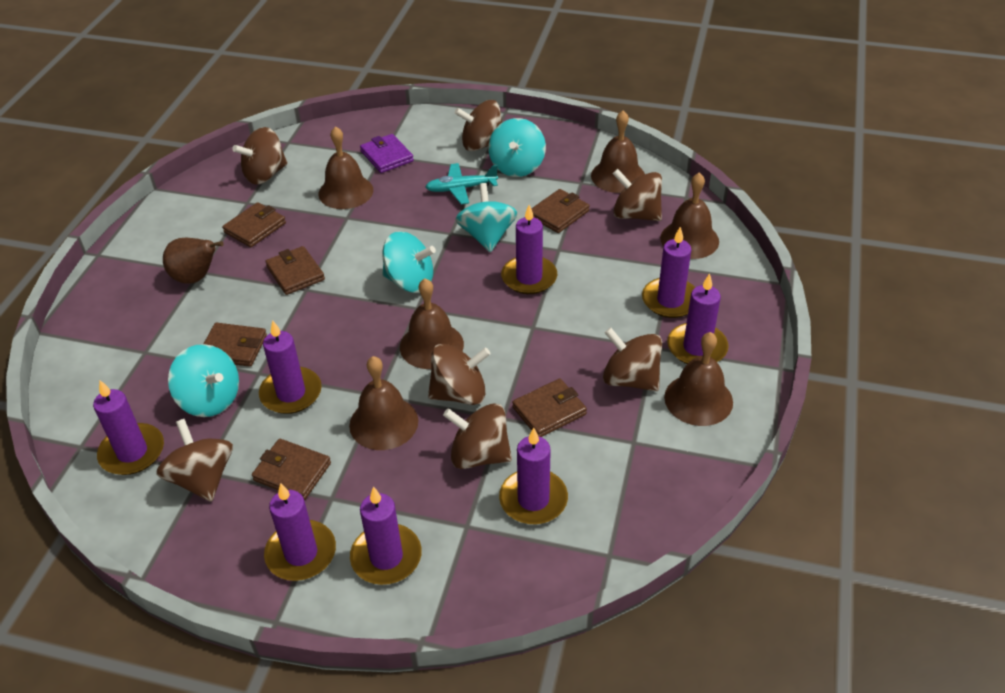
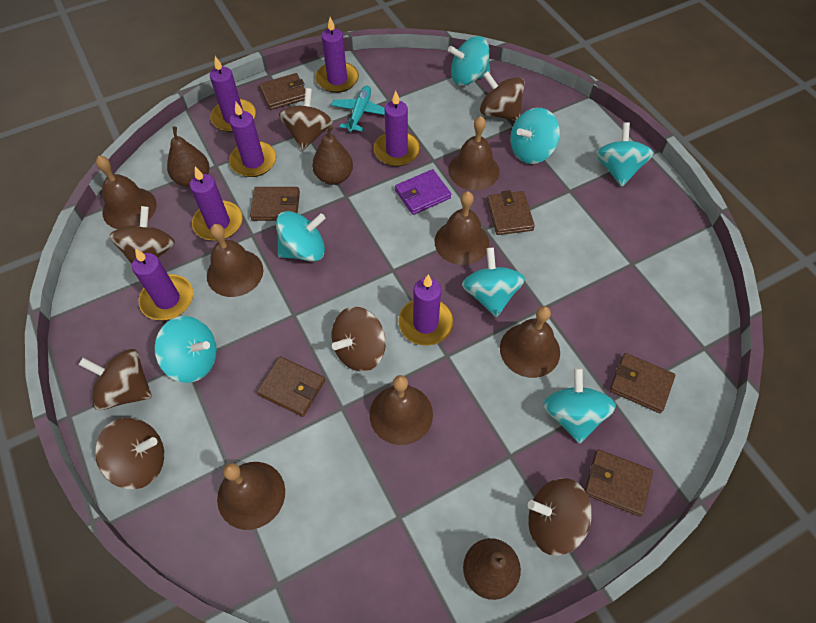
brown bell: 6 -> 7
brown pear: 1 -> 3
purple candle: 8 -> 7
turquoise spinning top: 4 -> 7

